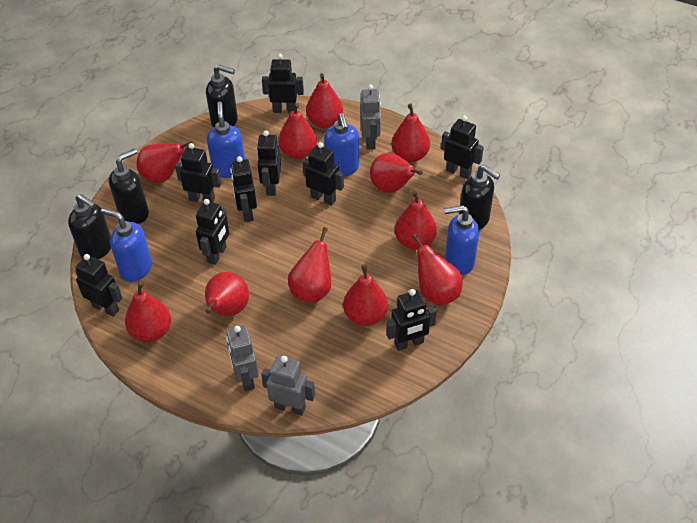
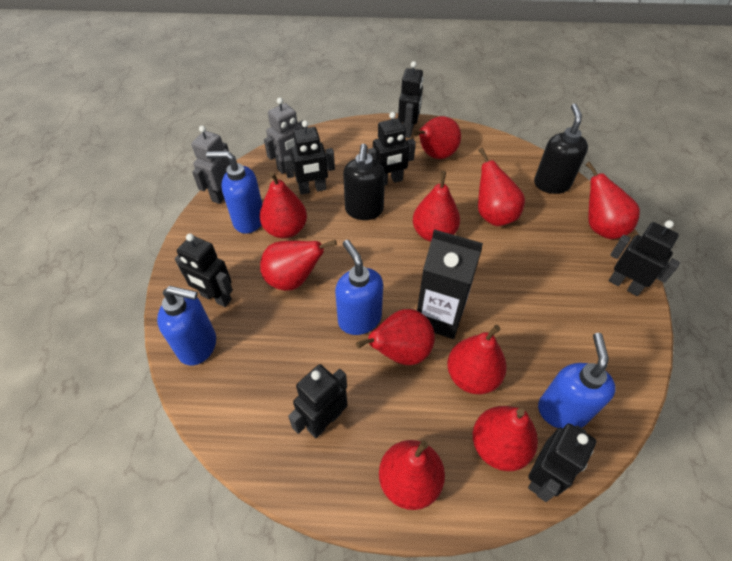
black carton: 0 -> 1
black robot: 9 -> 7
black soap dispenser: 4 -> 2
grey robot: 3 -> 2
red pear: 11 -> 10

